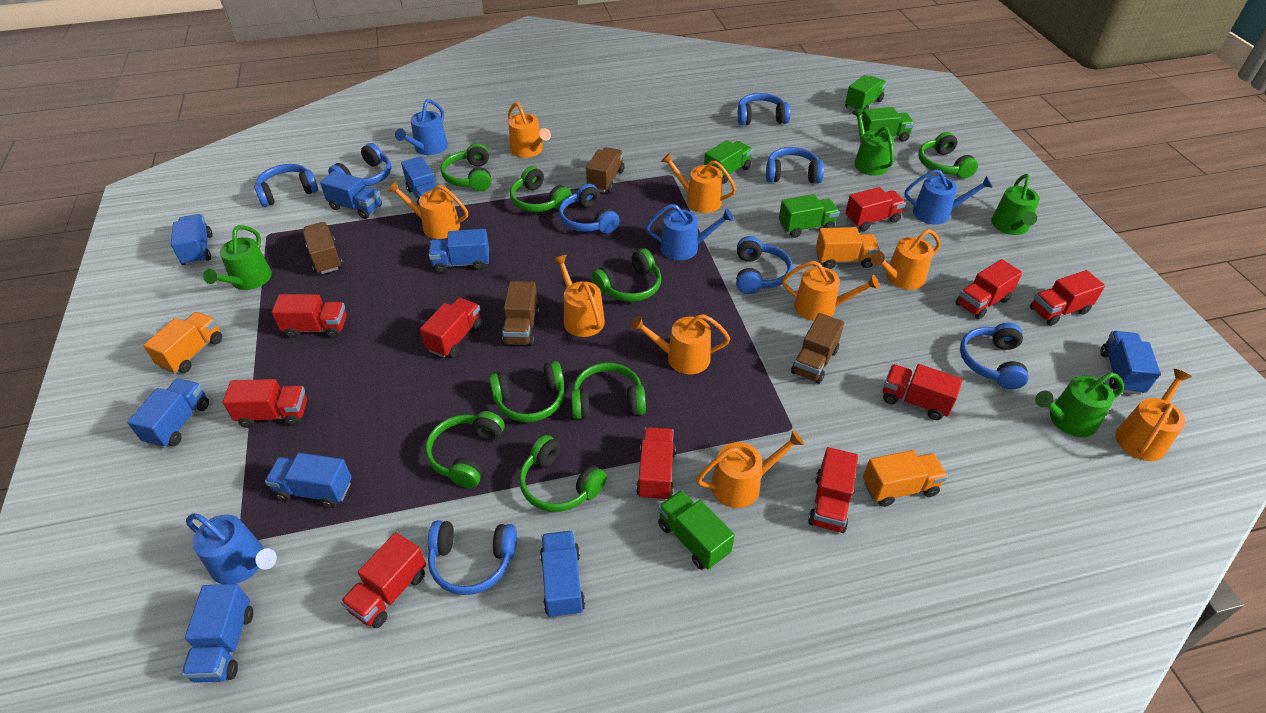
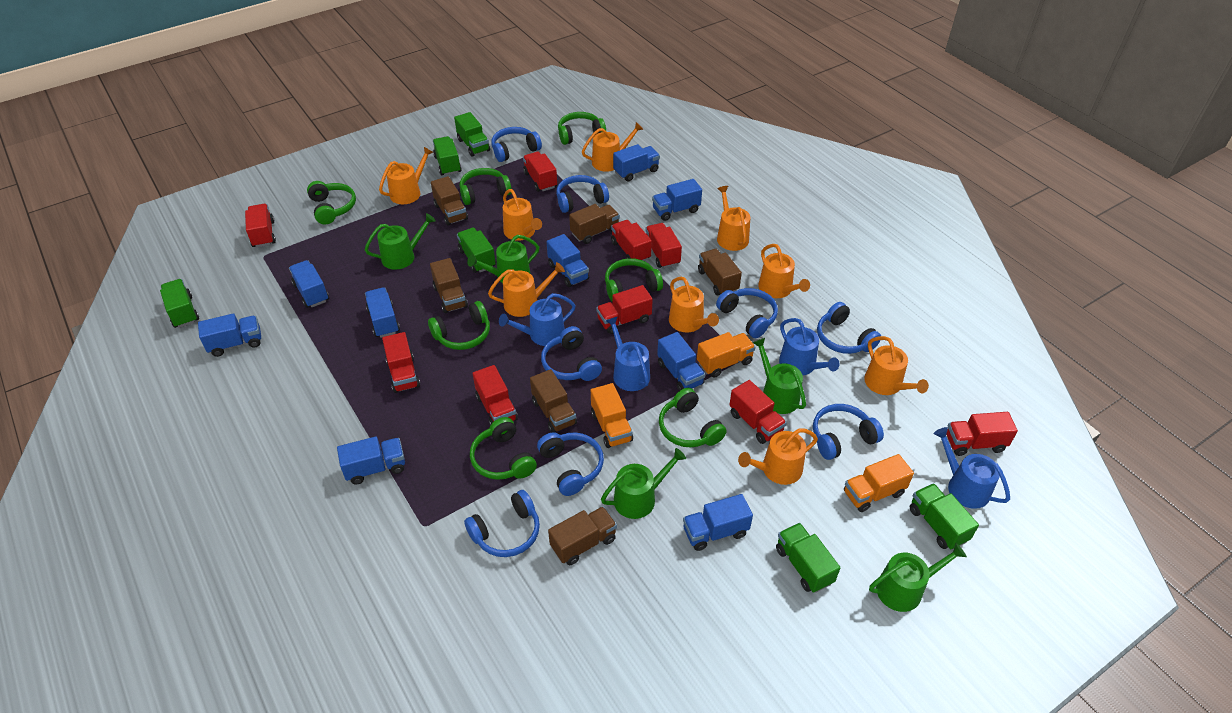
brown truck: 4 -> 6
green headphones: 8 -> 7
green truck: 5 -> 6
green watering can: 4 -> 5
red truck: 10 -> 9

